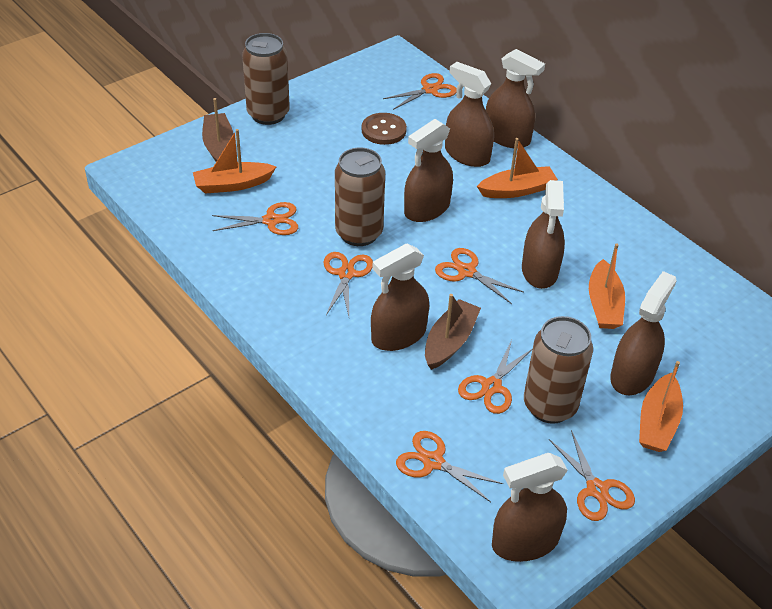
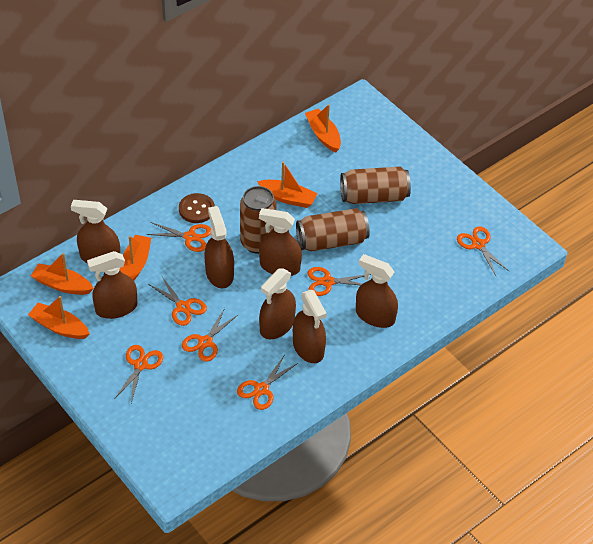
brown boat: 2 -> 0
orange boat: 4 -> 5

